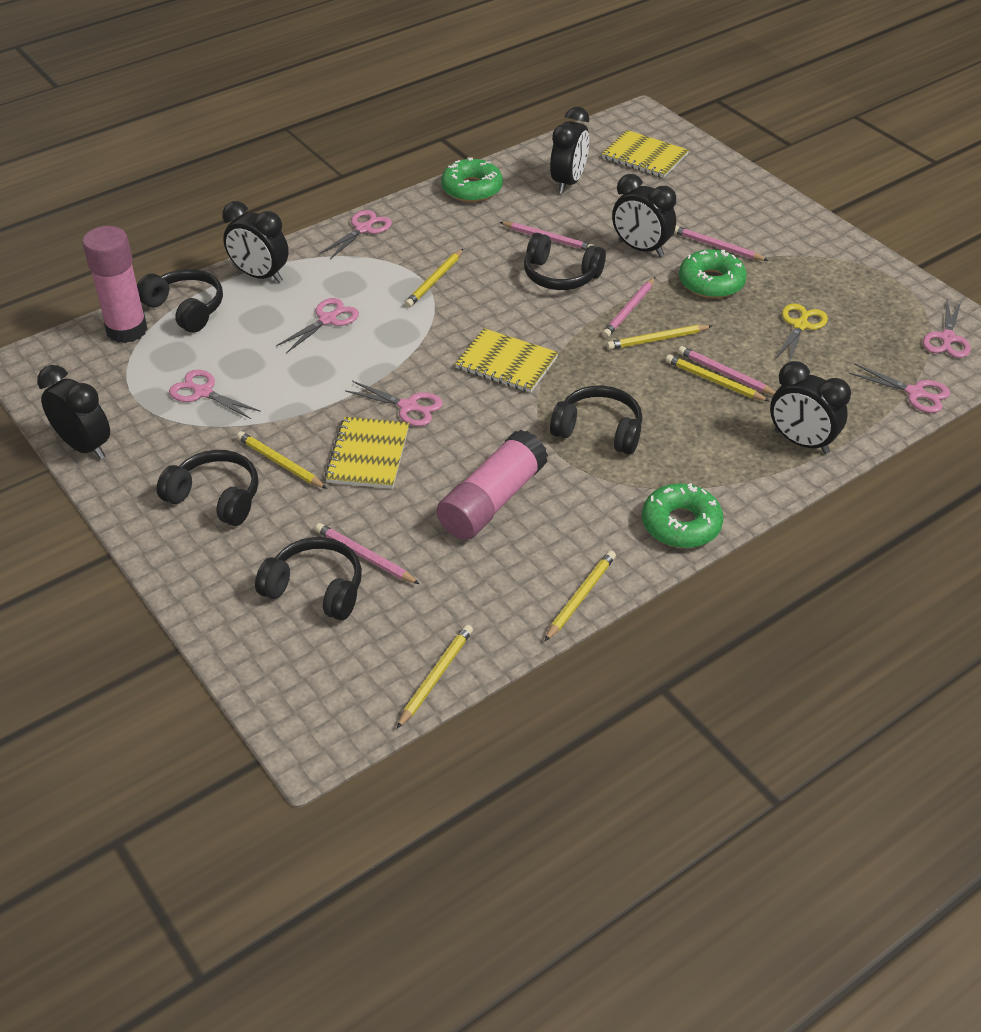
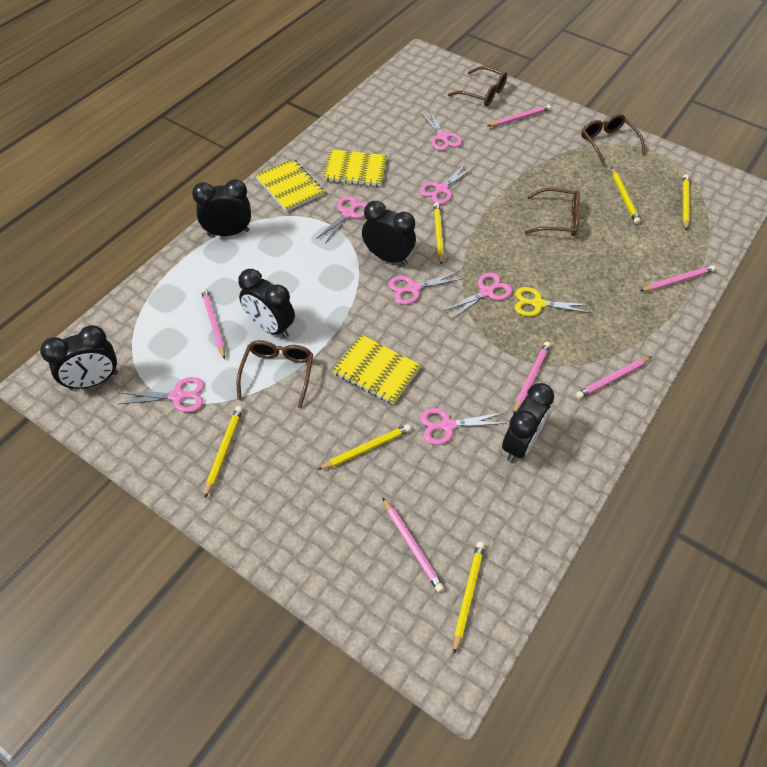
black headphones: 5 -> 0
brown glasses: 0 -> 4
green donut: 3 -> 0
pink glue stick: 2 -> 0
pink pencil: 5 -> 6
pink scissors: 6 -> 7

